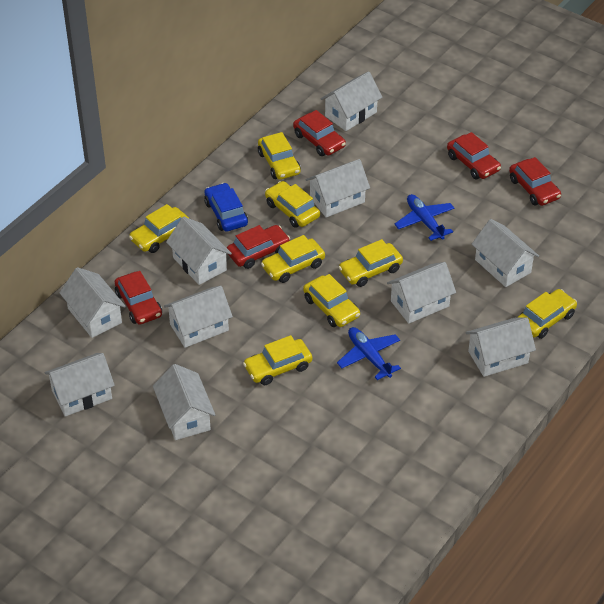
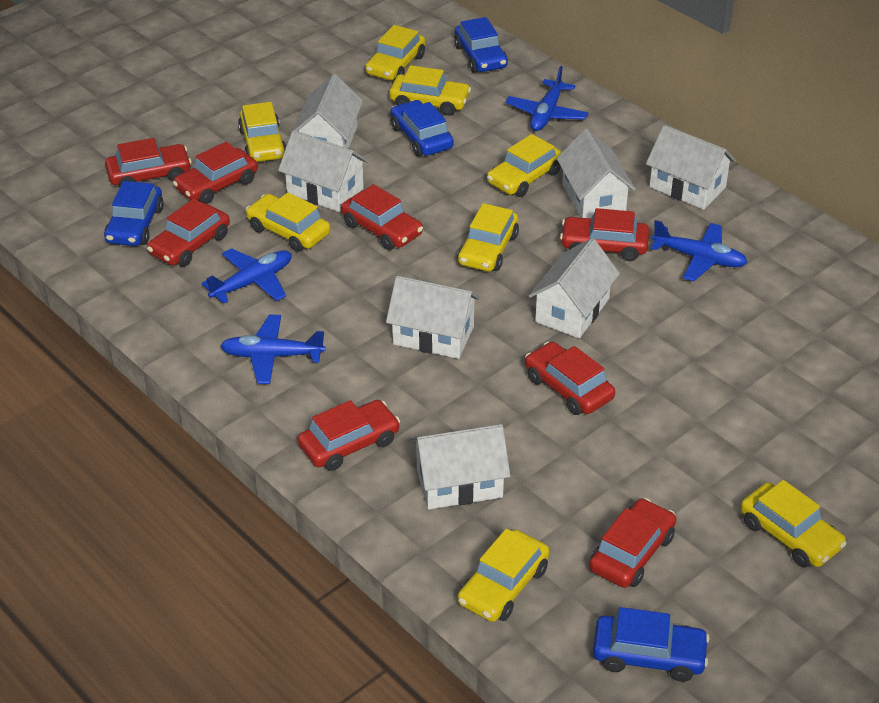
blue car: 1 -> 4
blue plane: 2 -> 4
red car: 5 -> 8
white house: 10 -> 7

